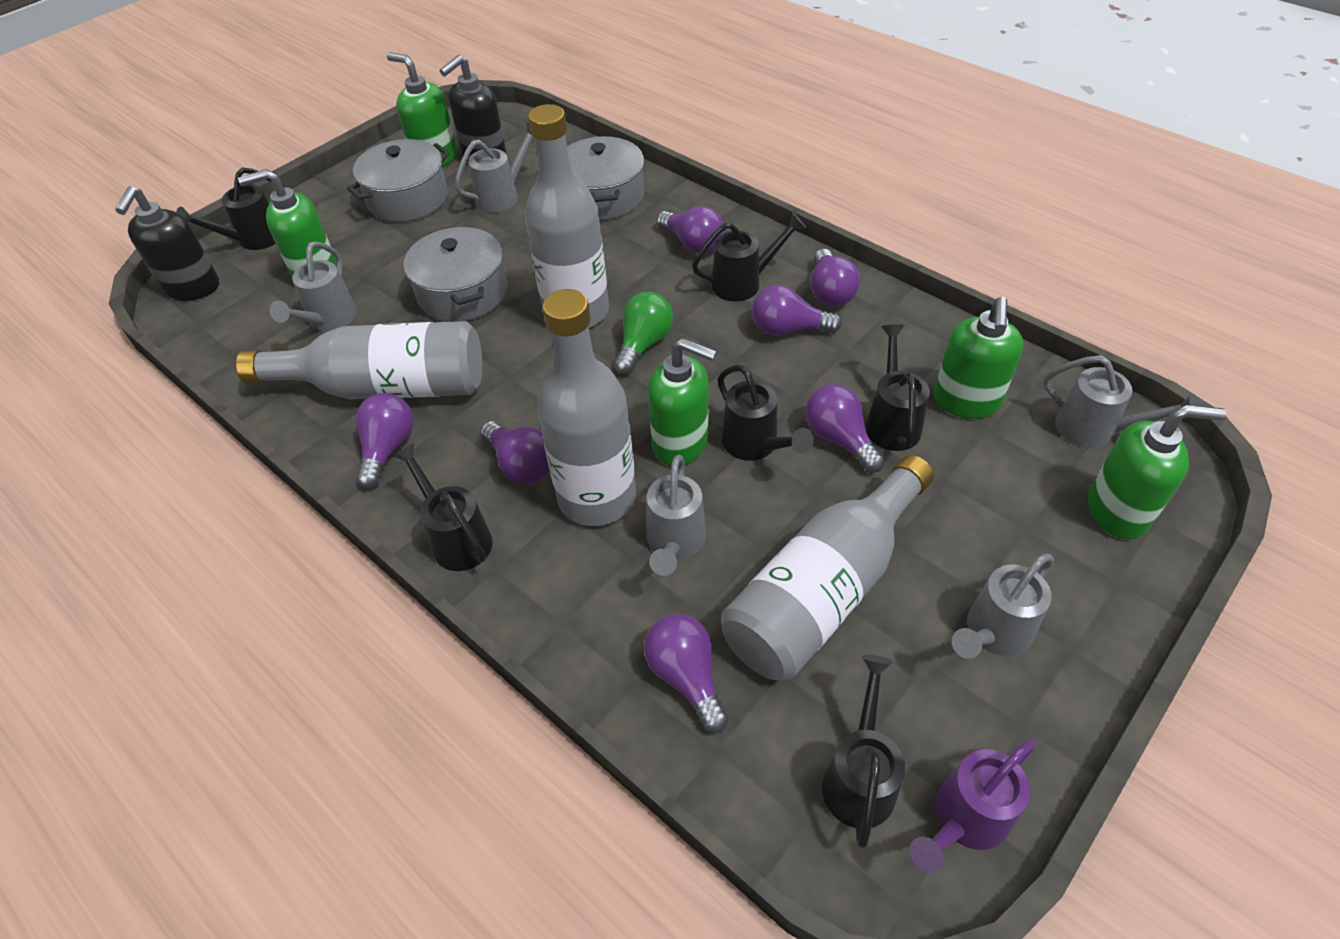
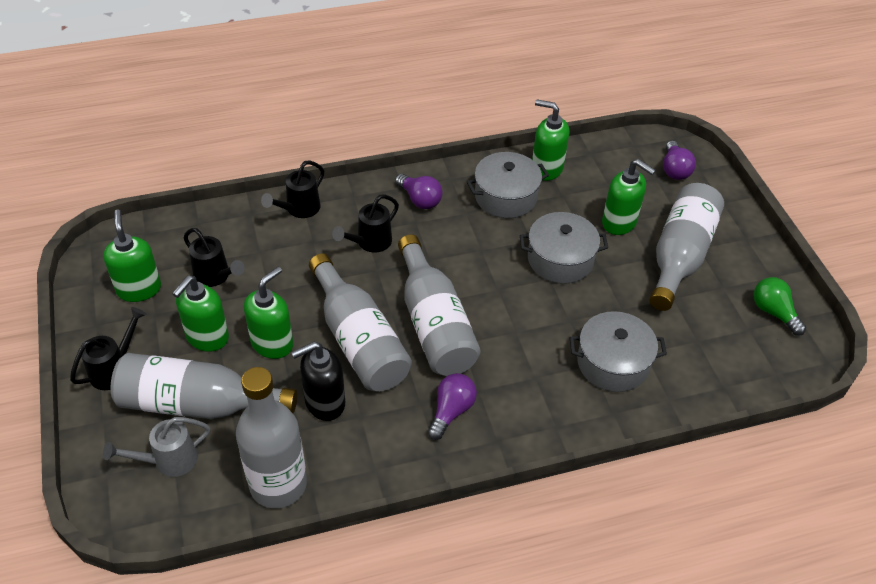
black soap dispenser: 2 -> 1
black watering can: 6 -> 4
grey bottle: 4 -> 5
grey watering can: 5 -> 1
purple light bulb: 7 -> 3
purple watering can: 1 -> 0

